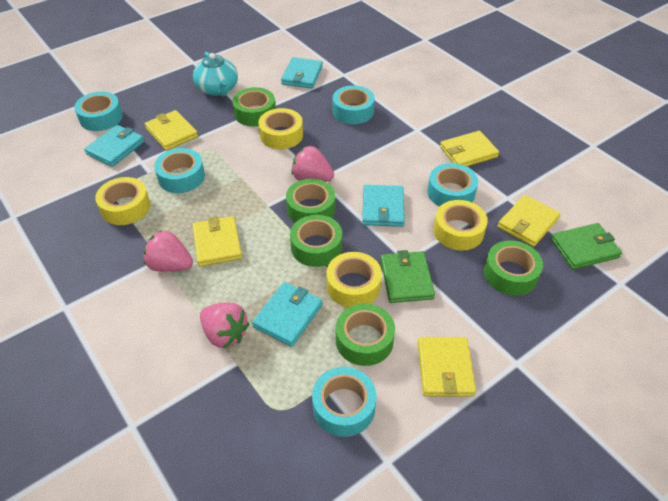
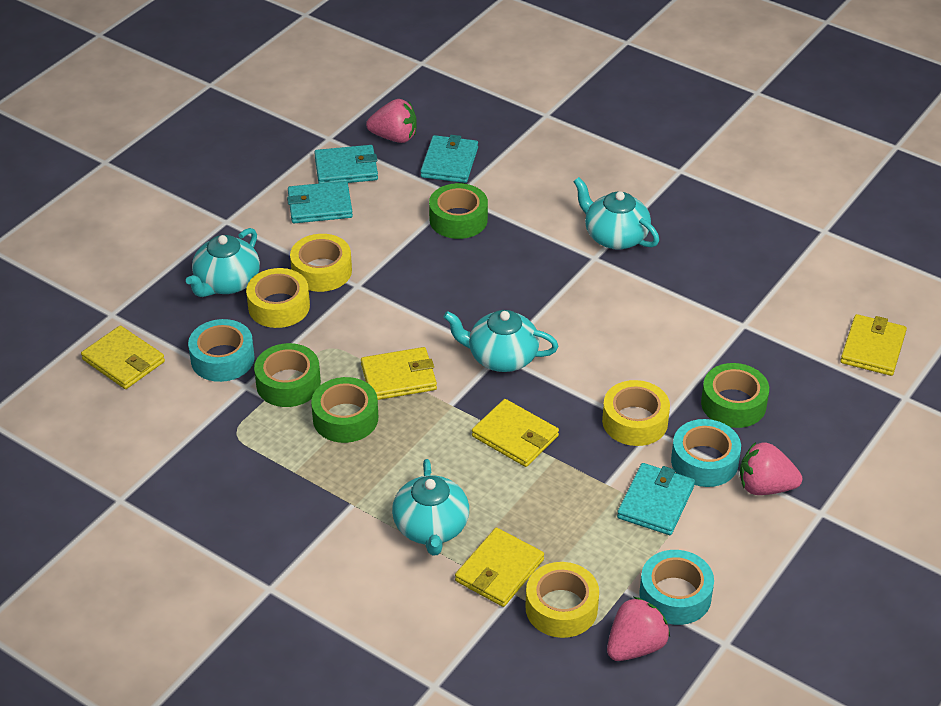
green tape: 5 -> 4
green wallet: 2 -> 0
turquoise tape: 5 -> 3
turquoise teapot: 1 -> 4

